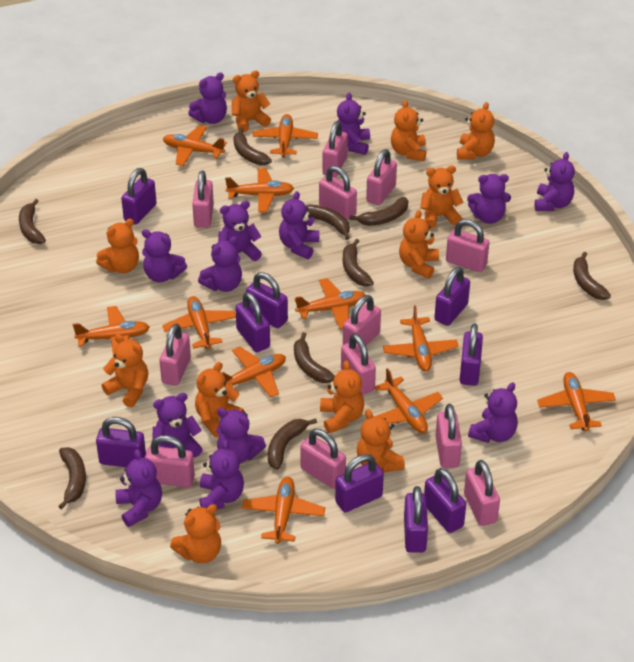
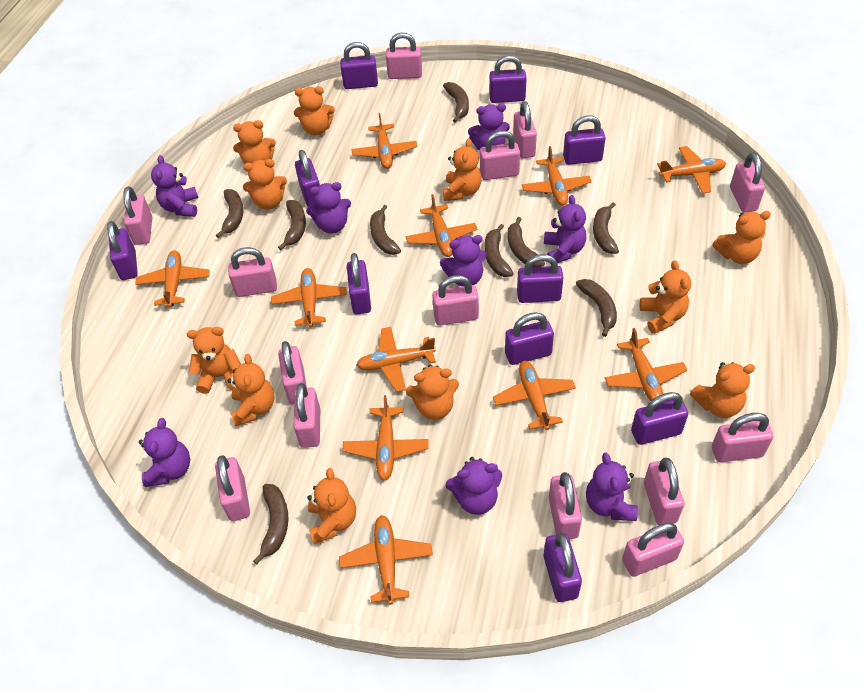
pink padlock: 12 -> 14
purple padlock: 9 -> 10
purple teddy bear: 13 -> 8

